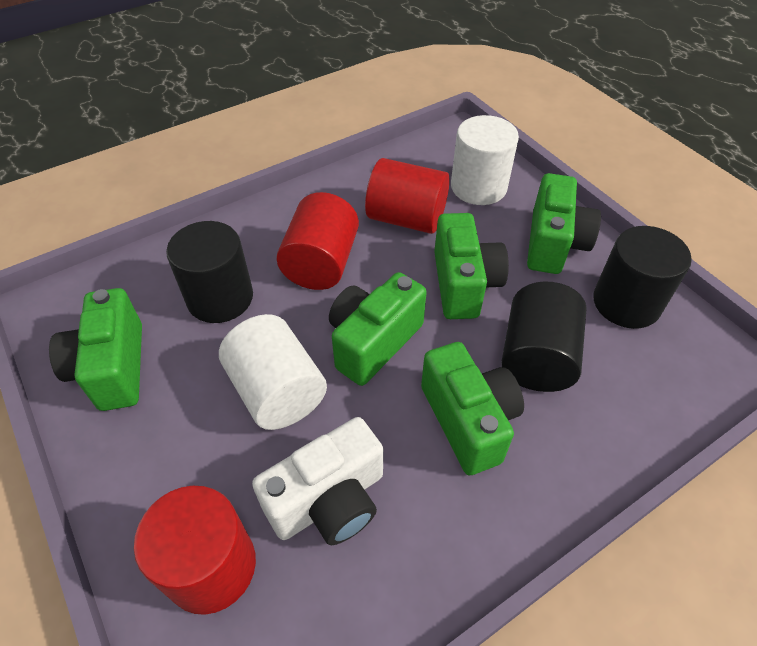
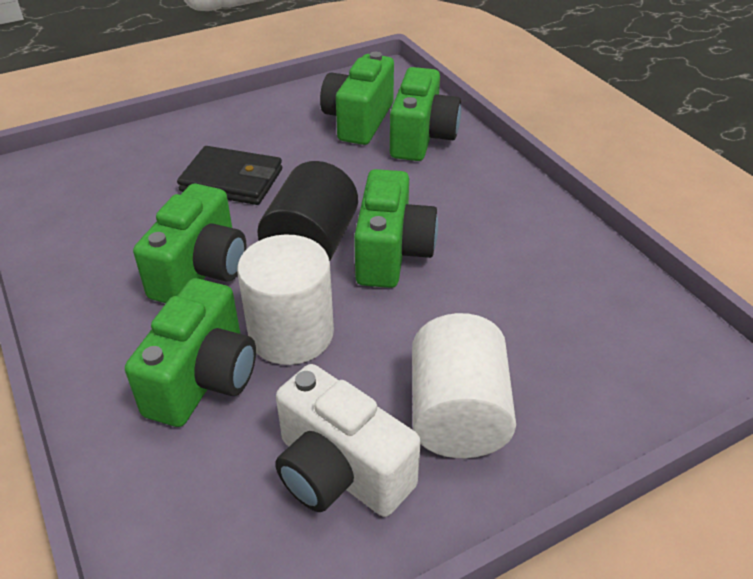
black cylinder: 3 -> 1
black wallet: 0 -> 1
red cylinder: 3 -> 0

